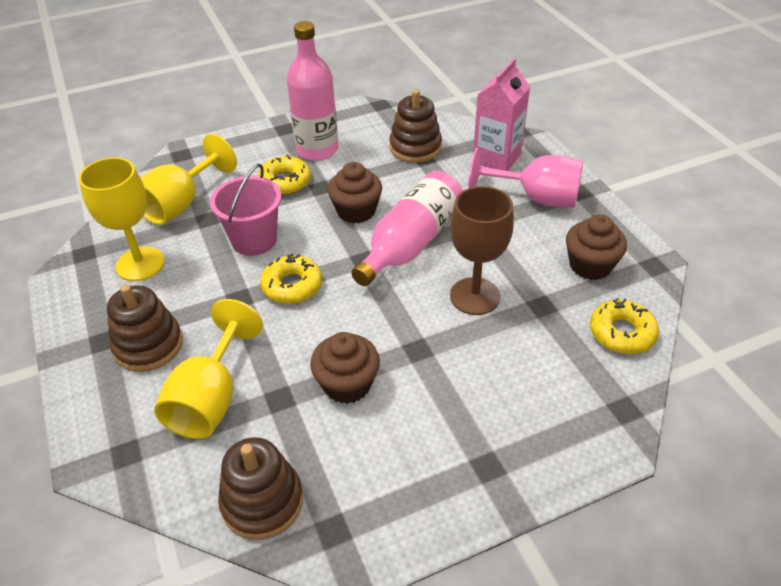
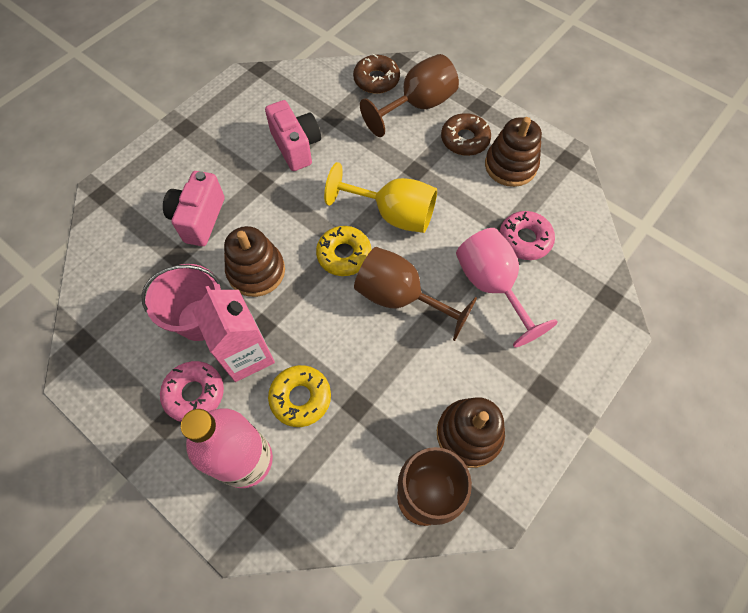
brown cupcake: 3 -> 0
brown donut: 0 -> 2
brown goblet: 1 -> 3
pink bottle: 2 -> 1
pink camera: 0 -> 2
pink donut: 0 -> 2
yellow donut: 3 -> 2
yellow goblet: 3 -> 1

